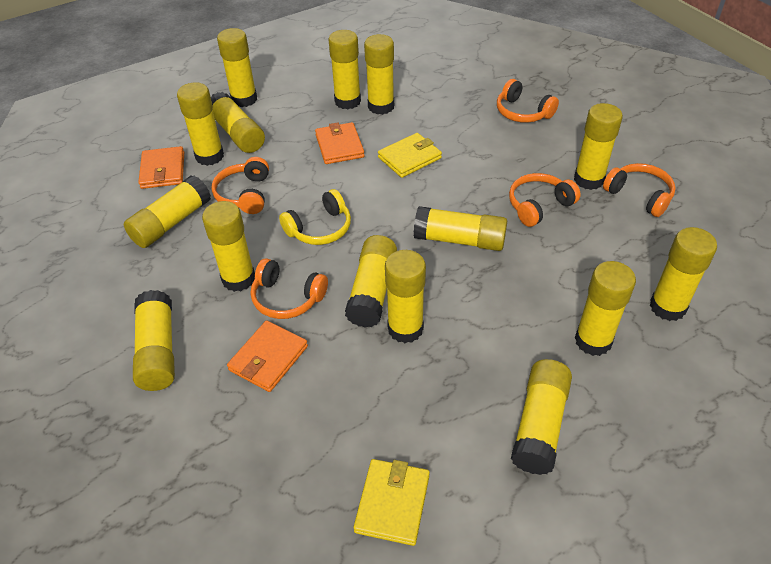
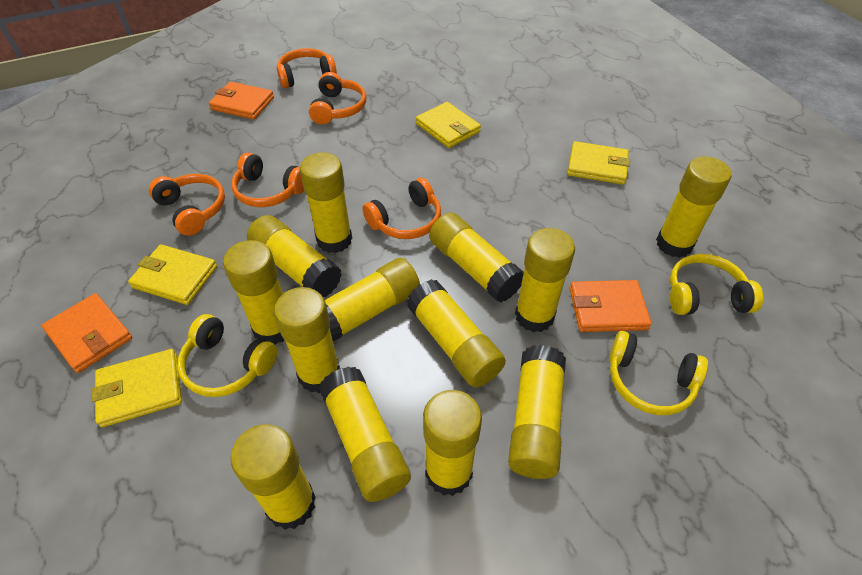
yellow glue stick: 15 -> 13
yellow headphones: 1 -> 3
yellow wallet: 2 -> 4

